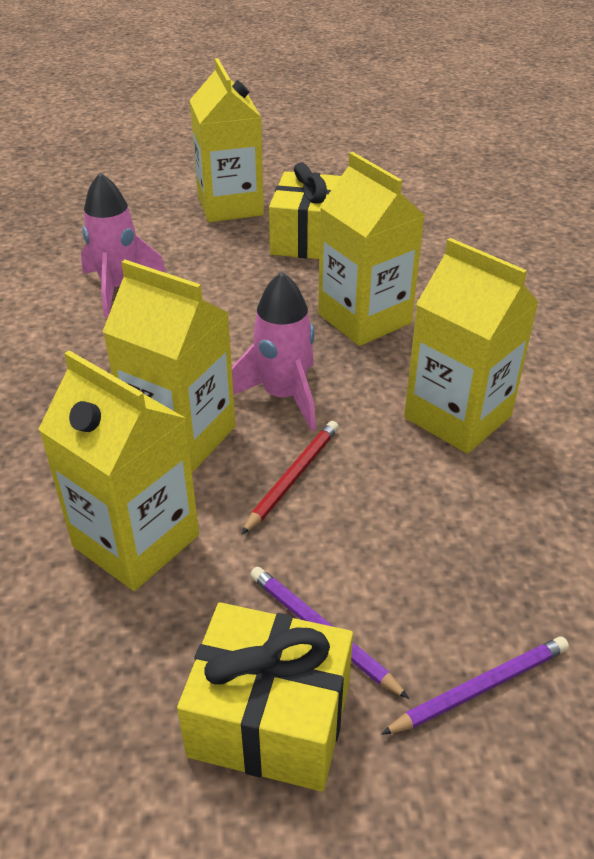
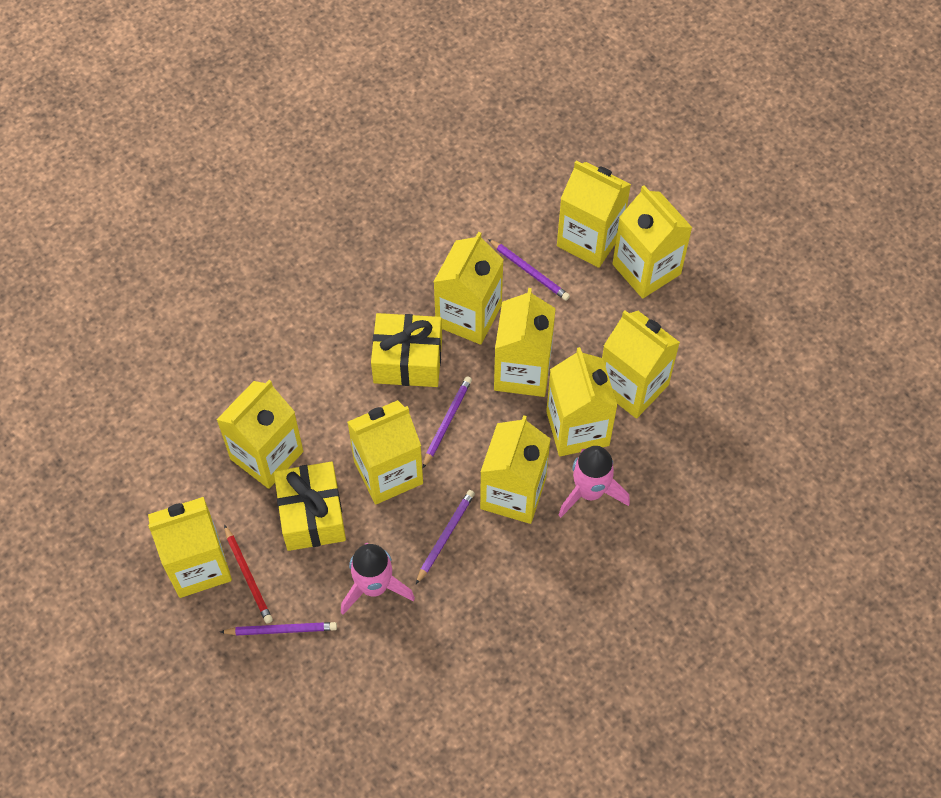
purple pencil: 2 -> 4
yellow carton: 5 -> 10

